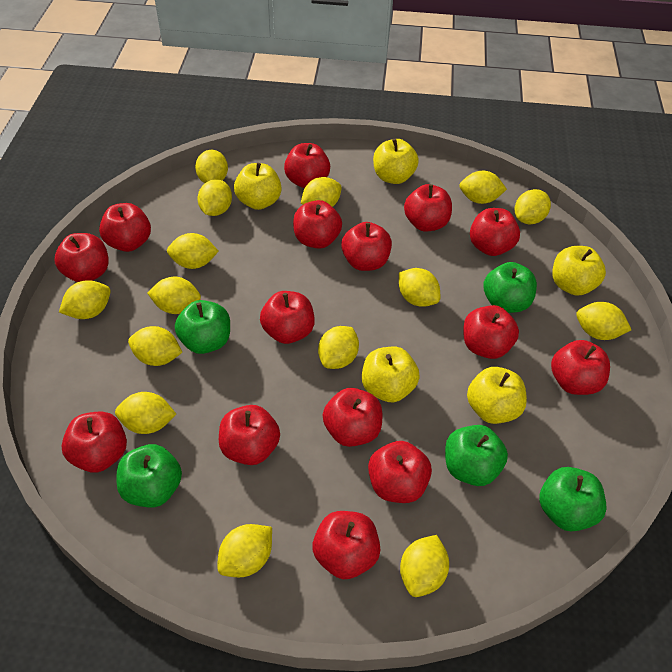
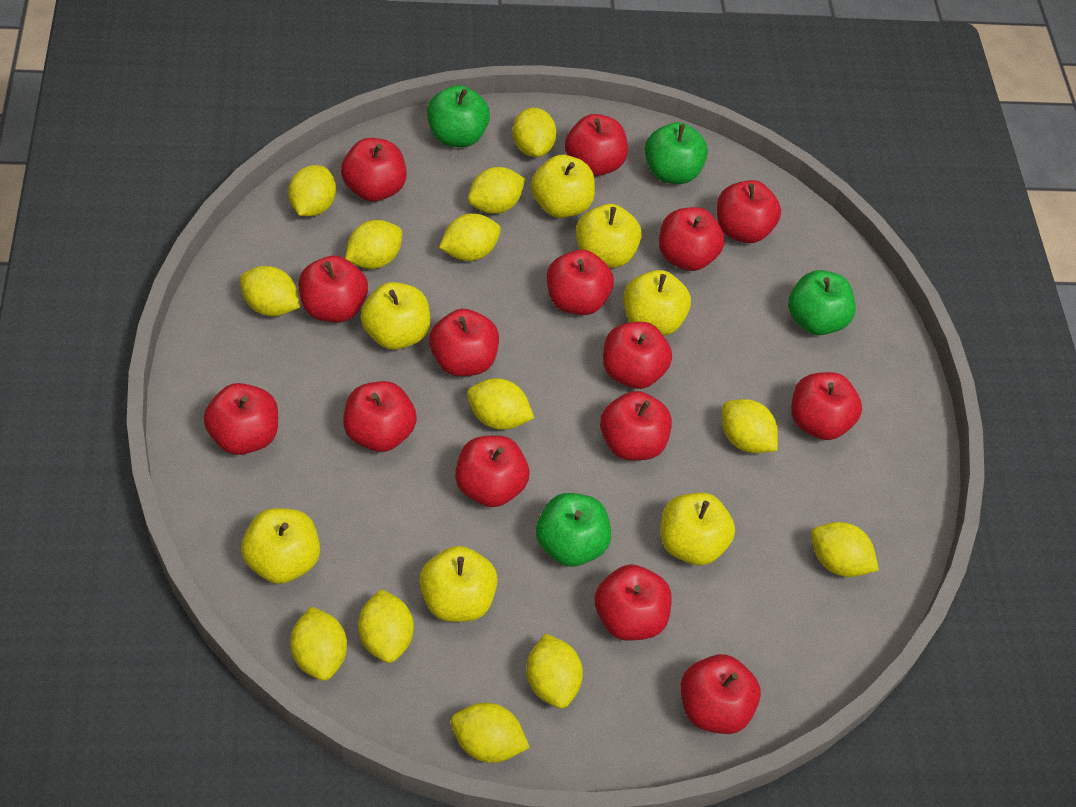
green apple: 5 -> 4
yellow apple: 5 -> 7
yellow lemon: 15 -> 13

